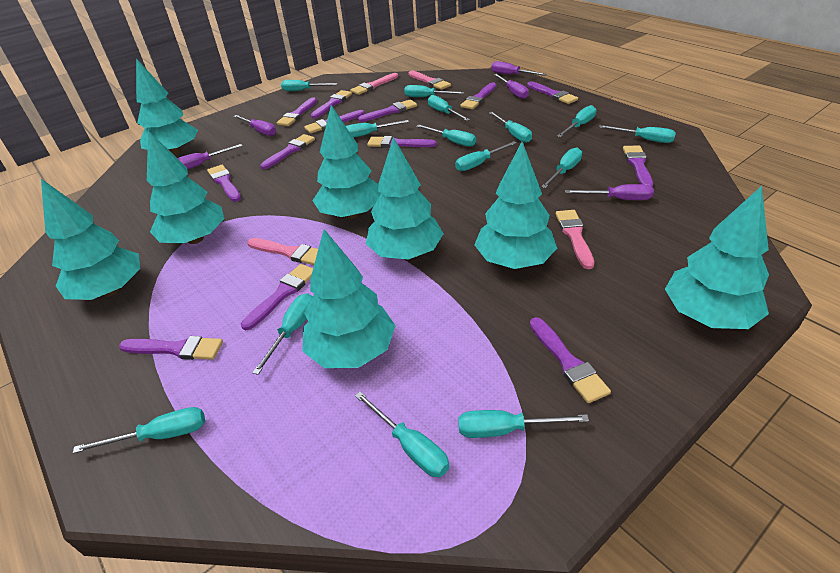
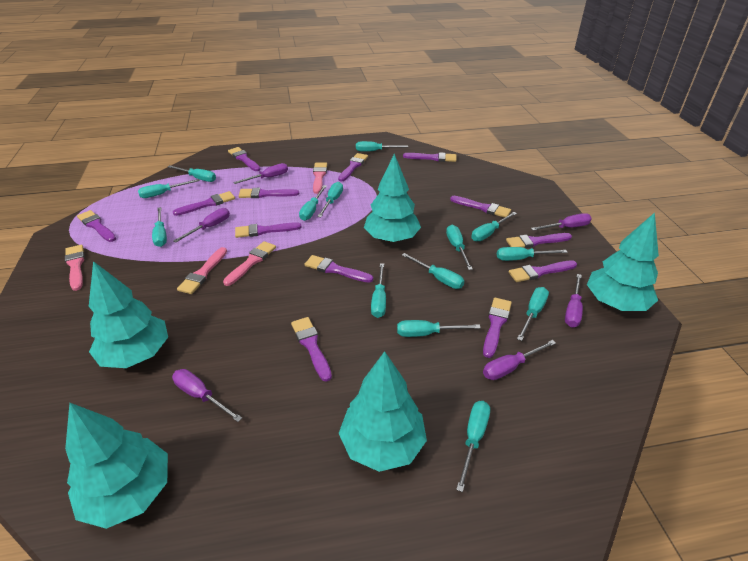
purple screwdriver: 5 -> 6
turquoise tree: 8 -> 5

